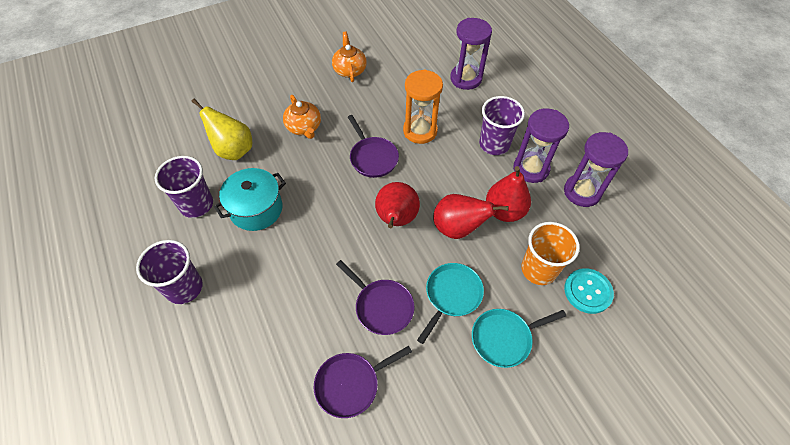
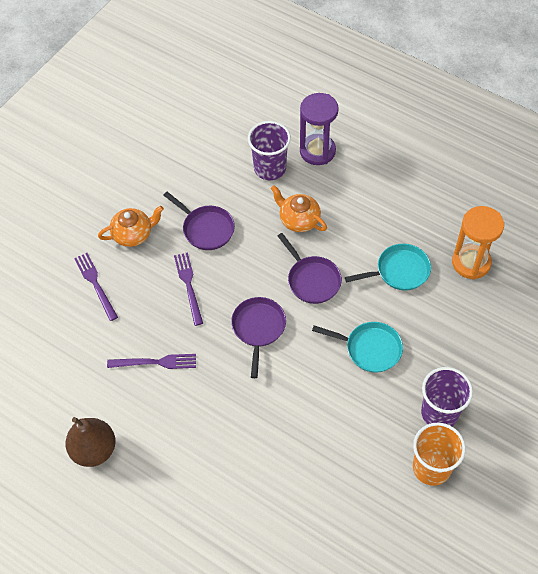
brown pear: 0 -> 1
purple cup: 3 -> 2
purple fork: 0 -> 3
purple hourglass: 3 -> 1
red pear: 3 -> 0
turquoise button: 1 -> 0
turquoise pot: 1 -> 0
yellow pear: 1 -> 0

